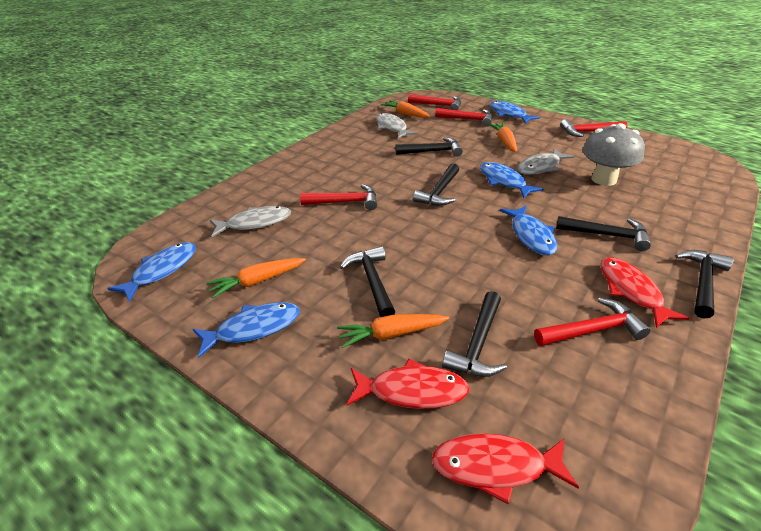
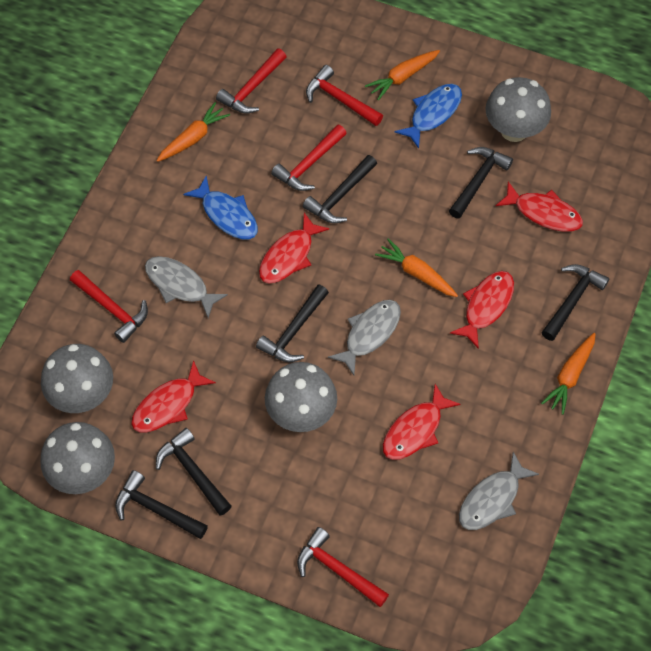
blue fish: 5 -> 2
grey mushroom: 1 -> 4
red fish: 3 -> 5

